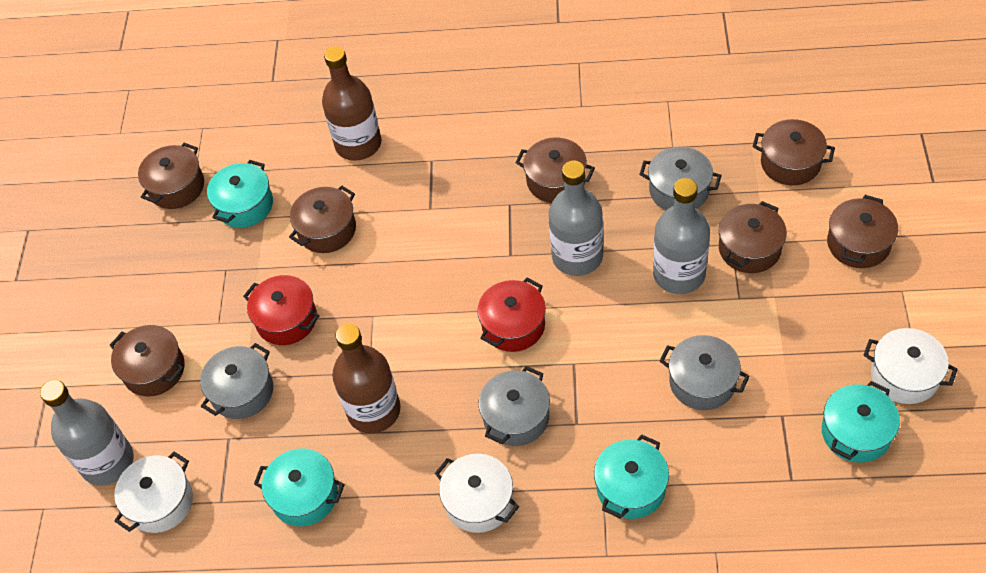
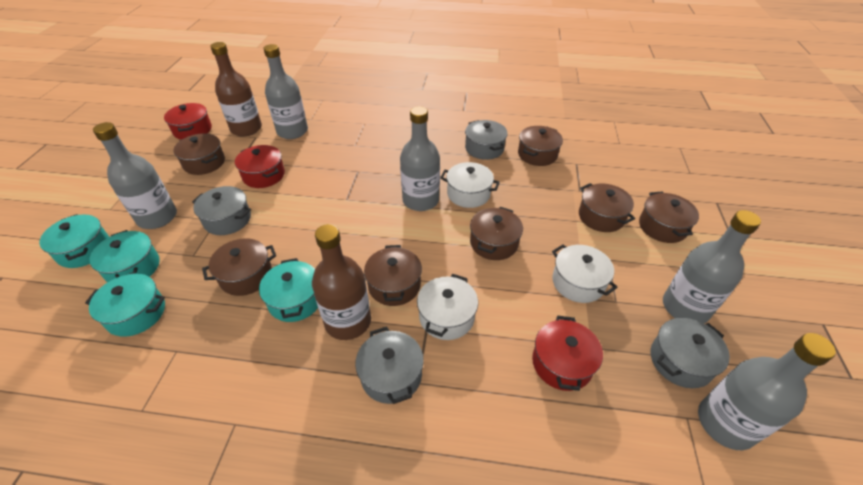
grey bottle: 3 -> 5
red pot: 2 -> 3

